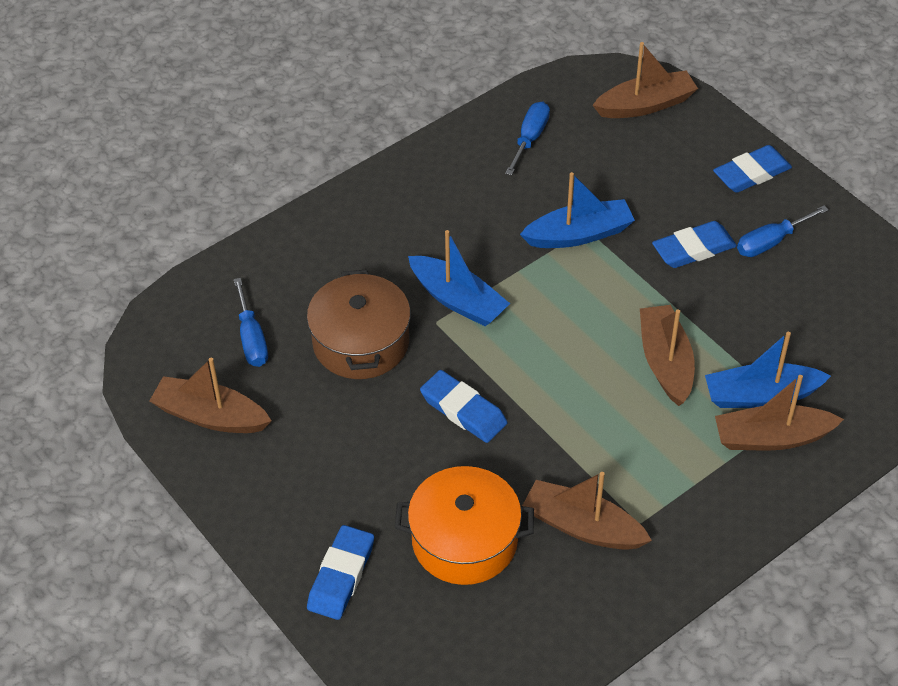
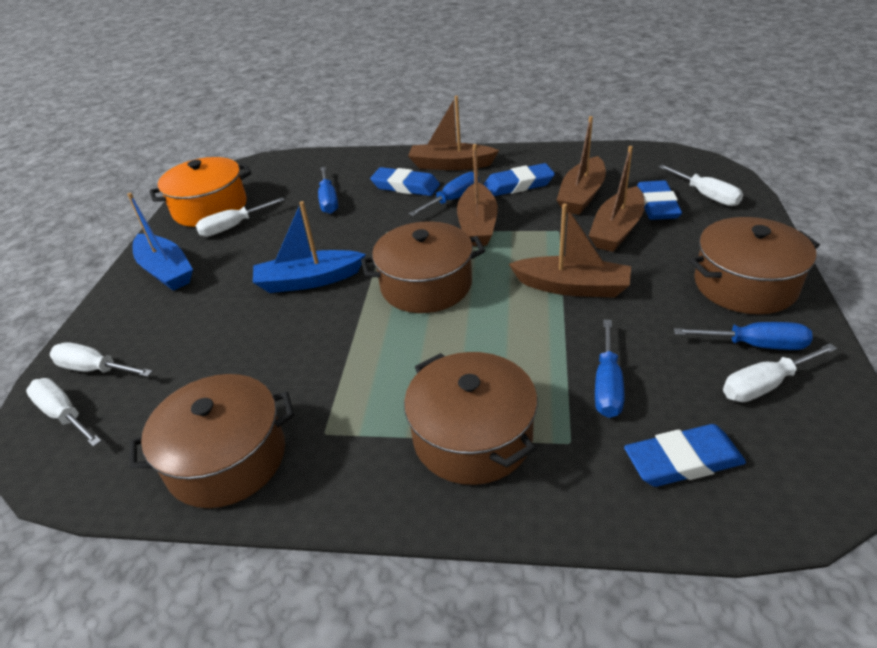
blue boat: 3 -> 2
blue screwdriver: 3 -> 4
brown pot: 1 -> 4
white screwdriver: 0 -> 5

